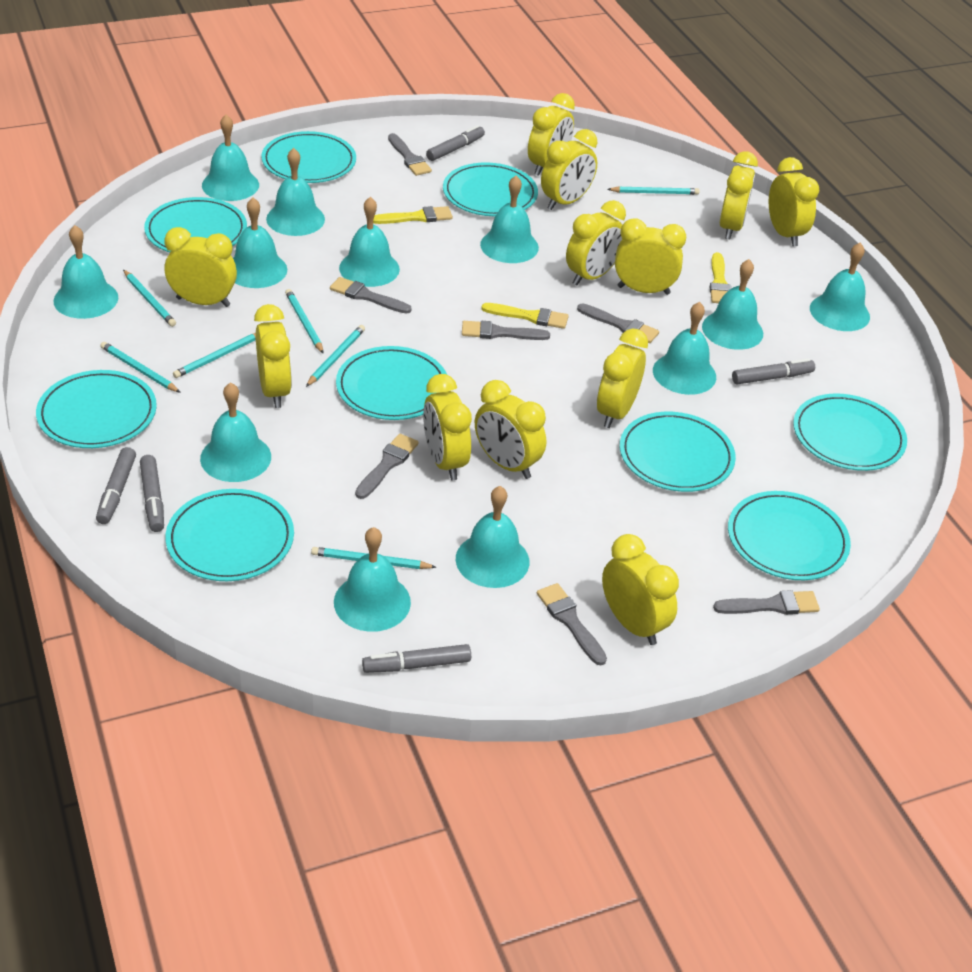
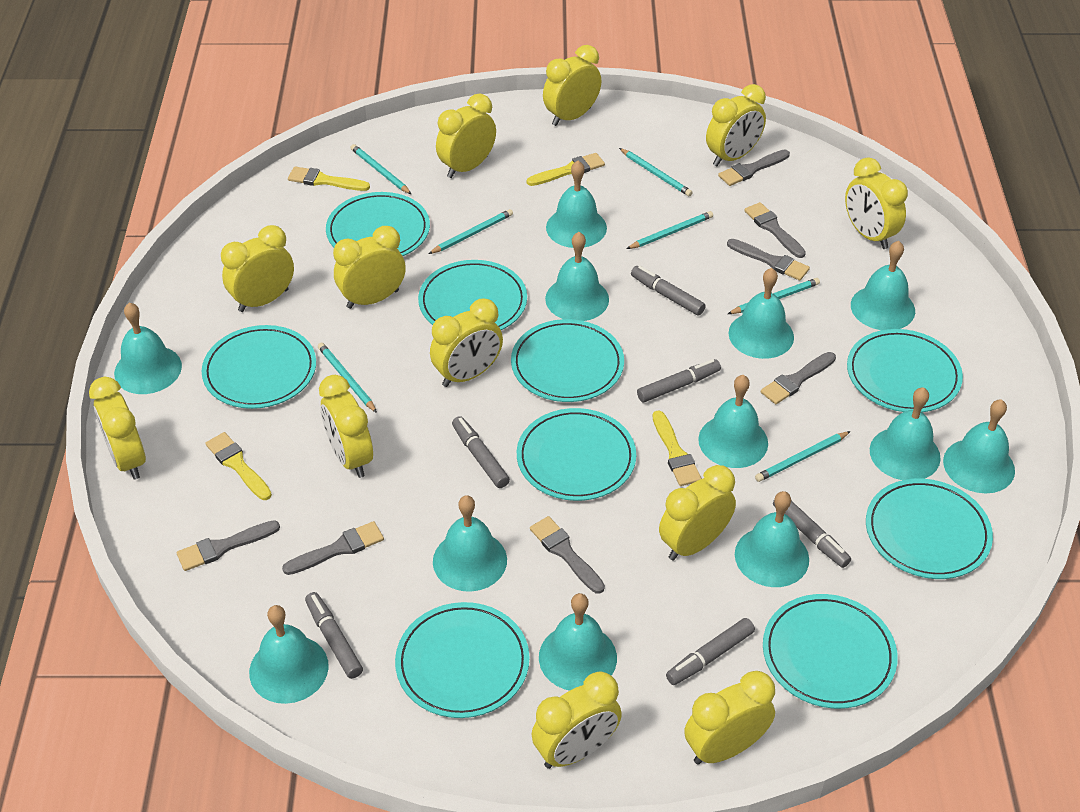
grey marker: 5 -> 6
yellow brush: 3 -> 4

